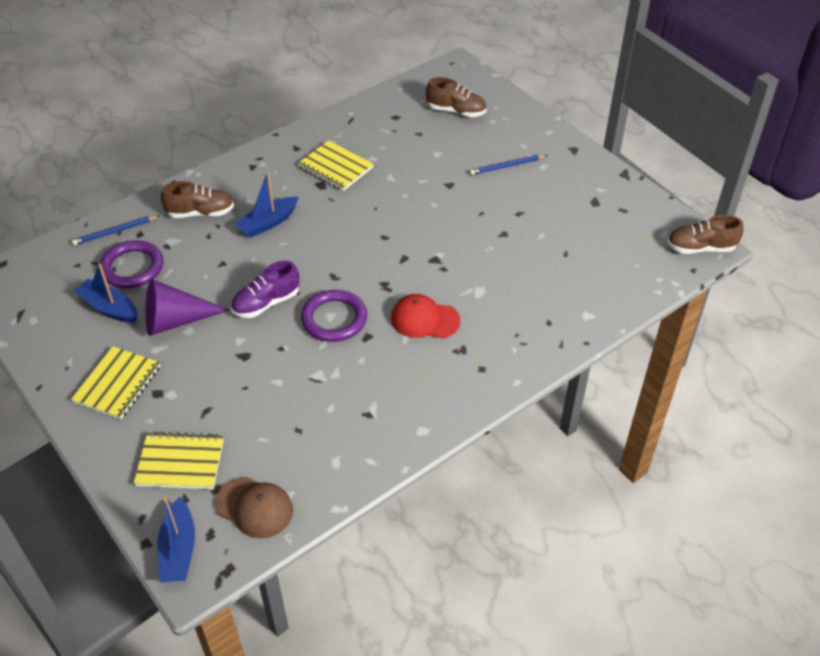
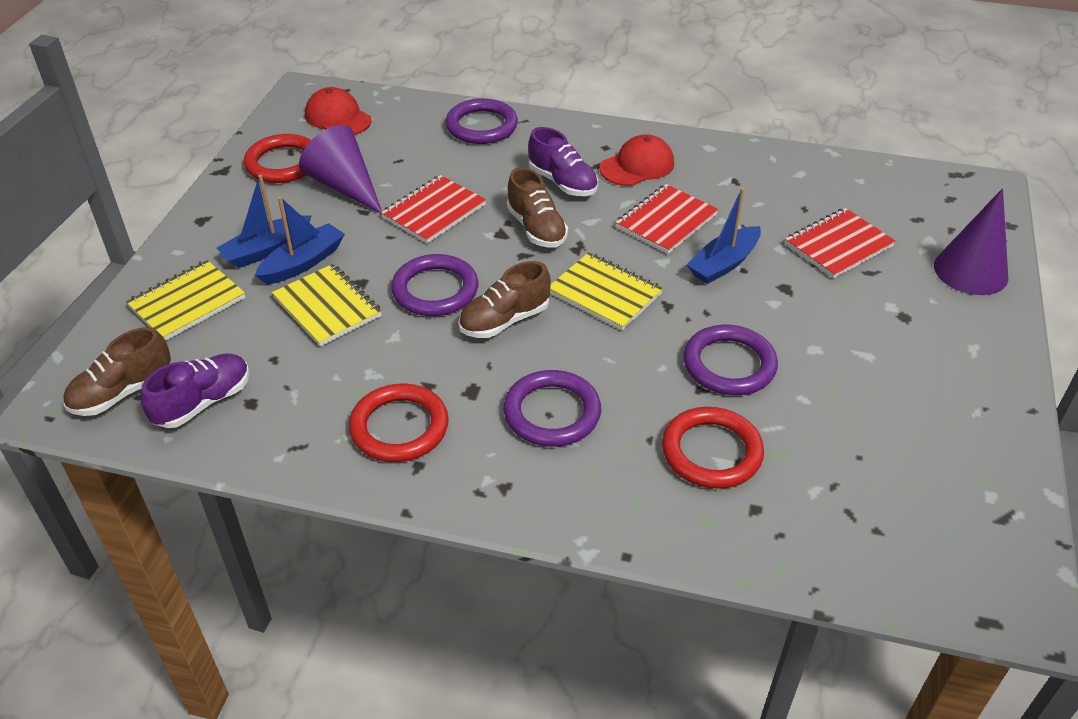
blue pencil: 2 -> 0
brown cap: 1 -> 0
purple cone: 1 -> 2
purple ring: 2 -> 4
purple shoe: 1 -> 2
red cap: 1 -> 2
red notebook: 0 -> 3
red ring: 0 -> 3

